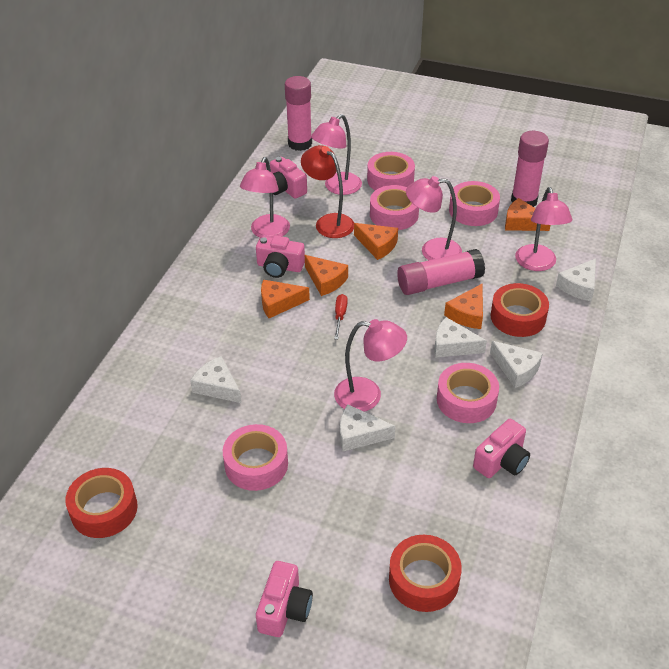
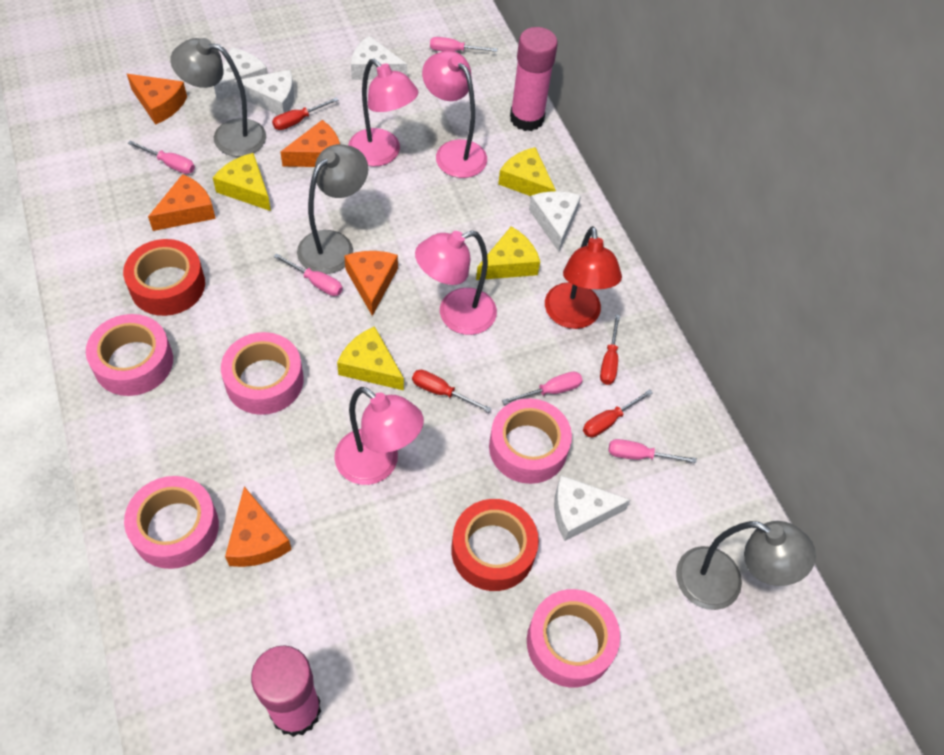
grey lamp: 0 -> 3
pink camera: 4 -> 0
pink glue stick: 3 -> 2
pink lamp: 5 -> 4
pink screwdriver: 0 -> 5
red screwdriver: 1 -> 4
red tape: 3 -> 2
yellow cheese: 0 -> 4

